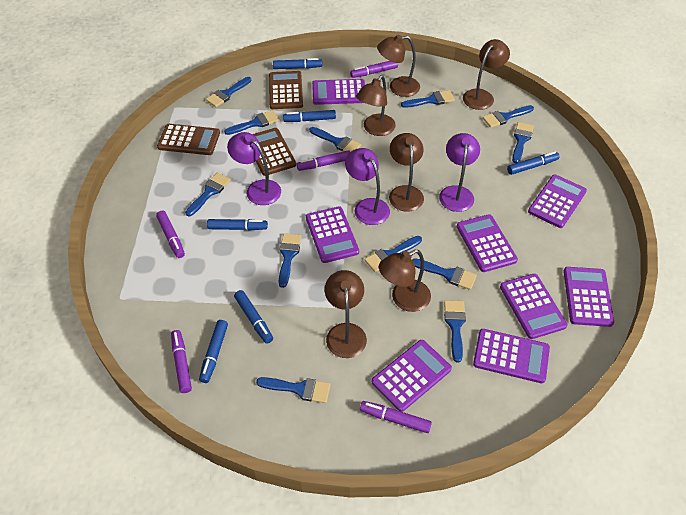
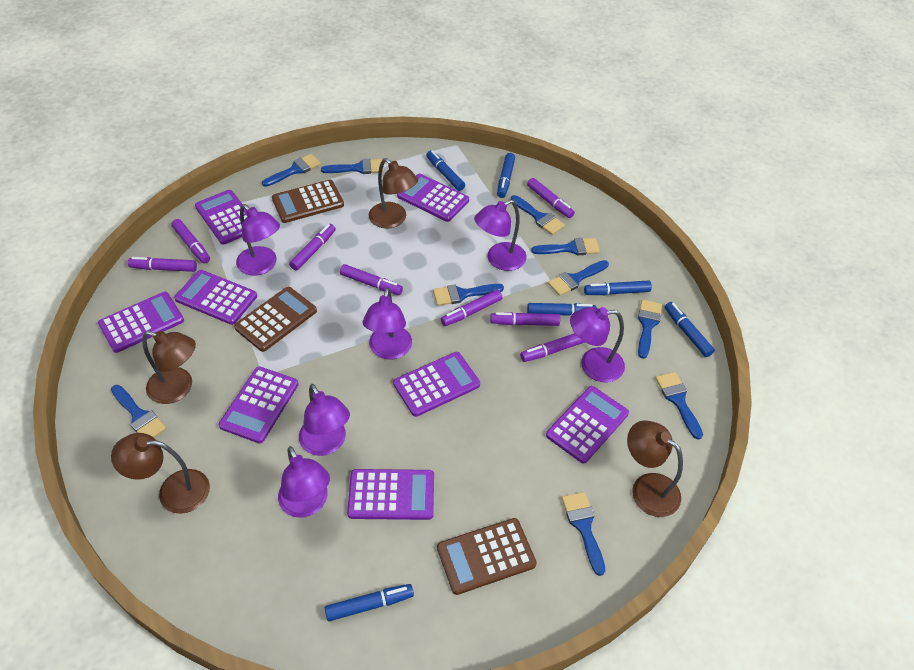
blue brush: 12 -> 10
brown lamp: 6 -> 4
purple lamp: 3 -> 6
purple marker: 5 -> 8

